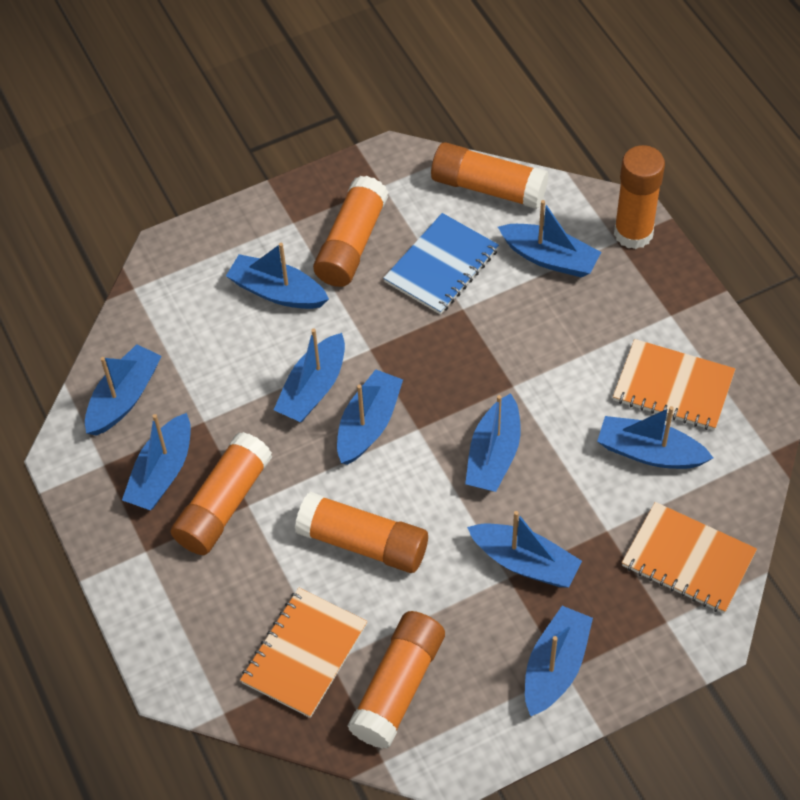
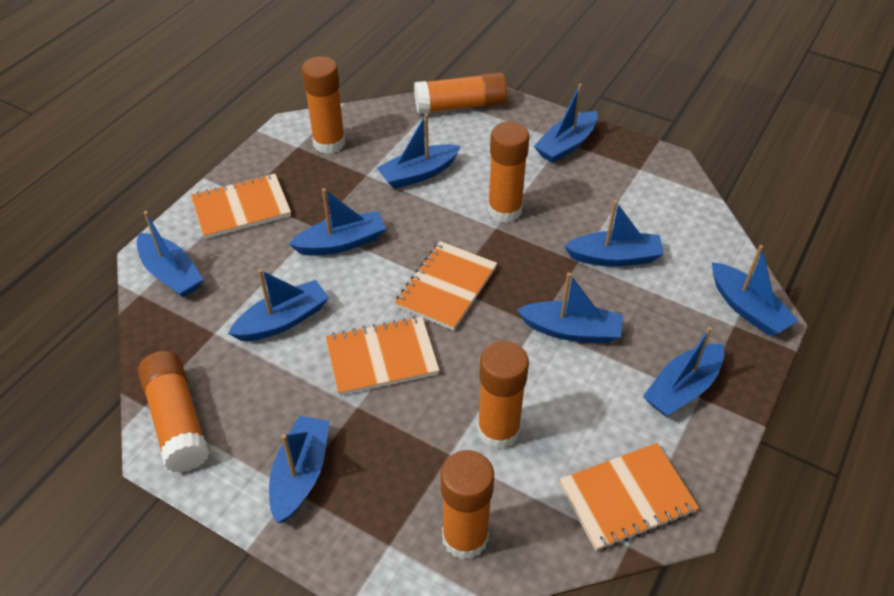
blue notebook: 1 -> 0
orange notebook: 3 -> 4

